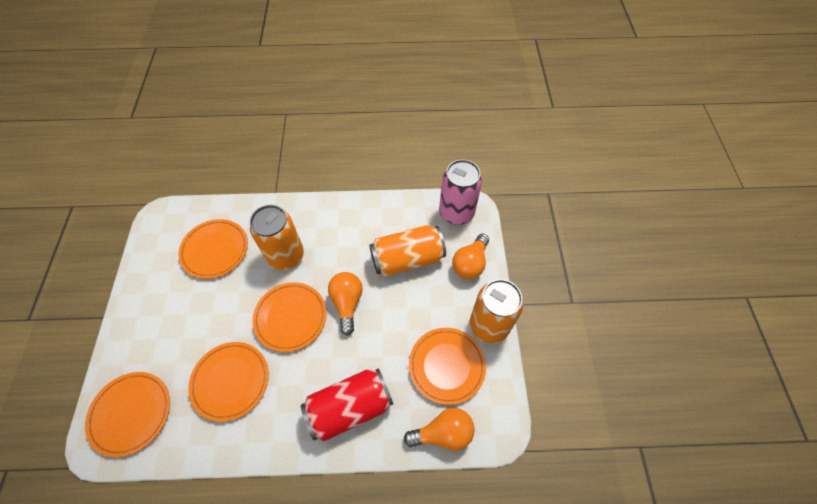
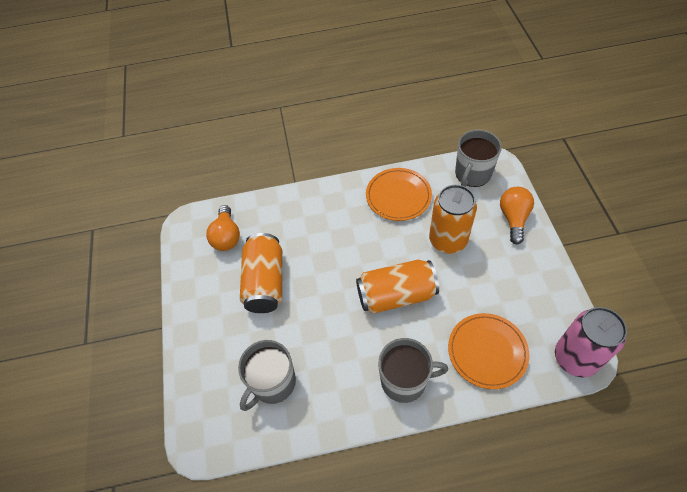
grey mug: 0 -> 3
orange light bulb: 3 -> 2
orange plate: 5 -> 2
red can: 1 -> 0

